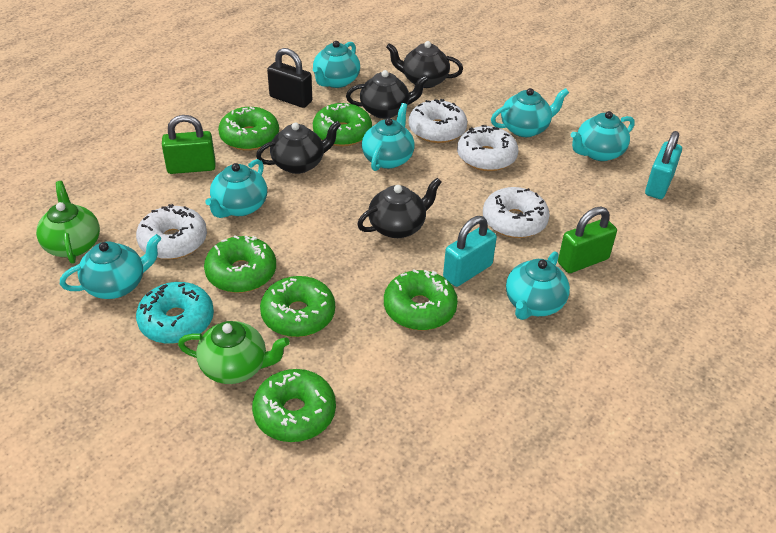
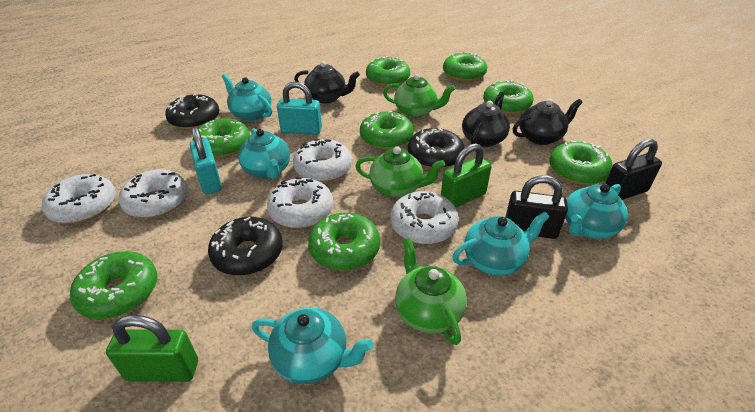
black donut: 0 -> 3
black padlock: 1 -> 2
black teapot: 4 -> 3
green donut: 6 -> 8
green teapot: 2 -> 3
turquoise donut: 1 -> 0
turquoise teapot: 7 -> 5
white donut: 4 -> 5

